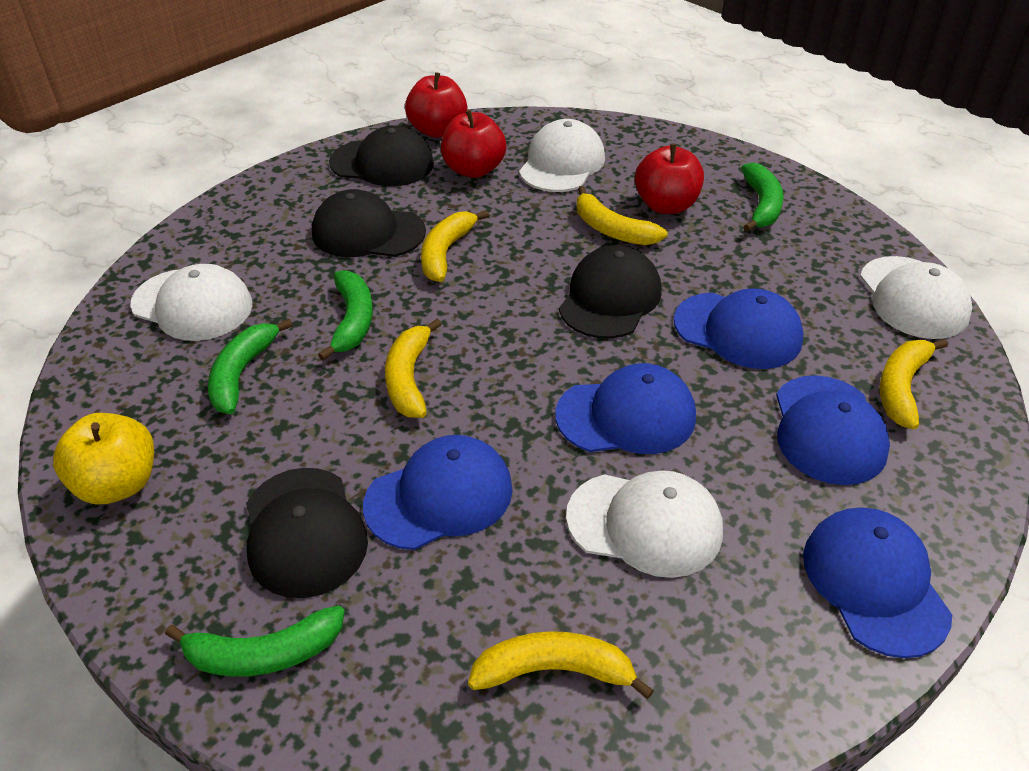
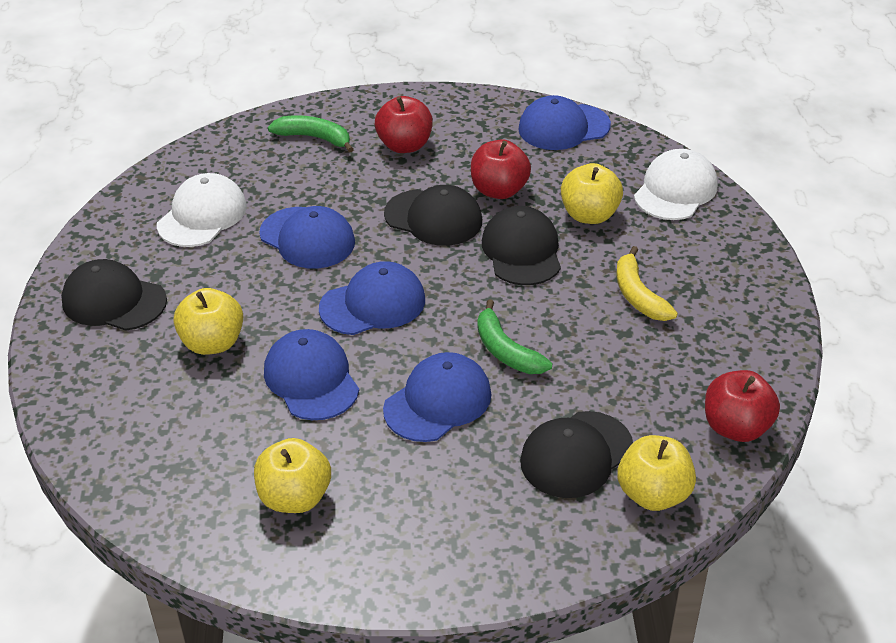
green banana: 4 -> 2
white cap: 4 -> 2
yellow apple: 1 -> 4
yellow banana: 5 -> 1

